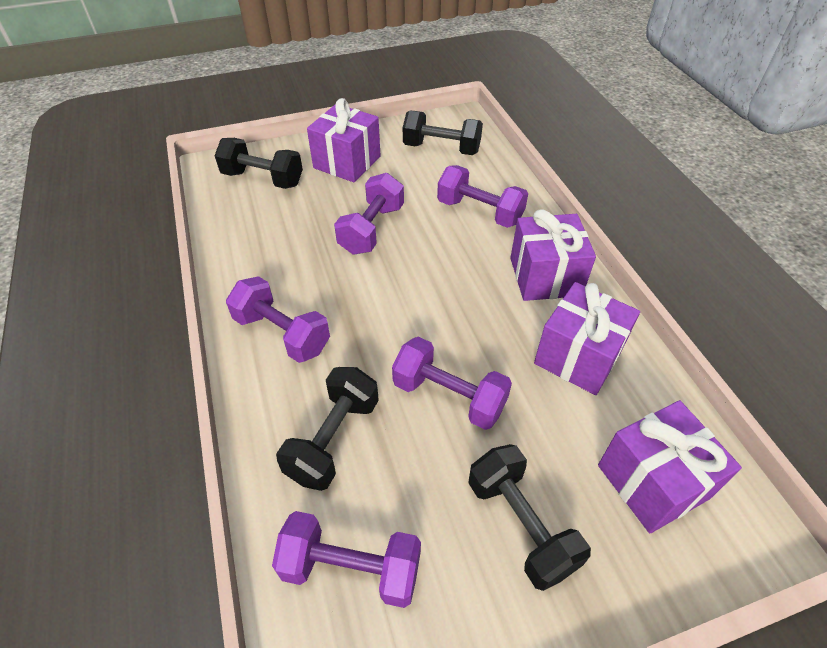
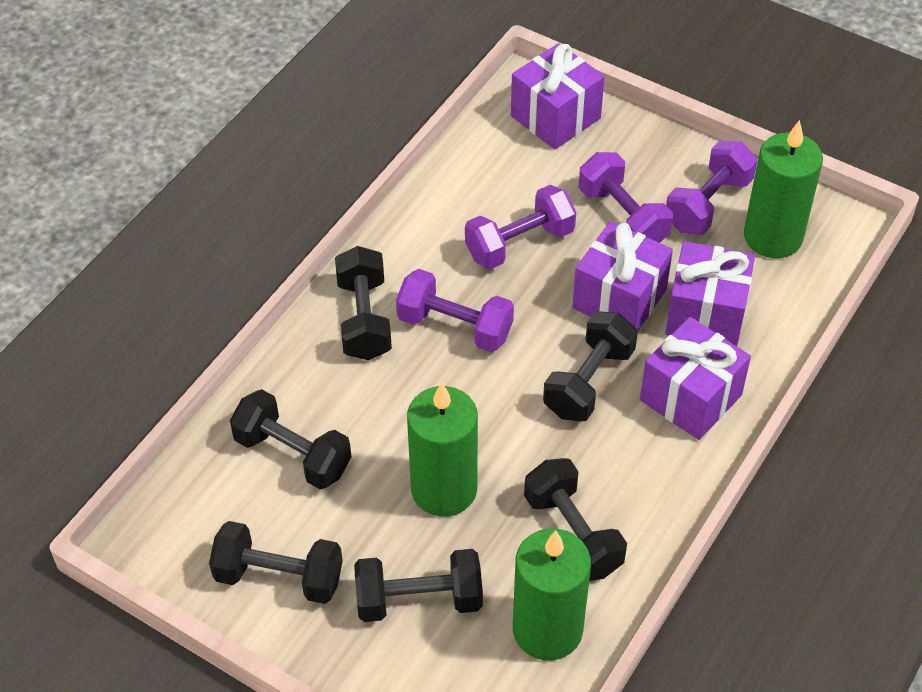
black dumbbell: 4 -> 6
green candle: 0 -> 3
purple dumbbell: 5 -> 4

